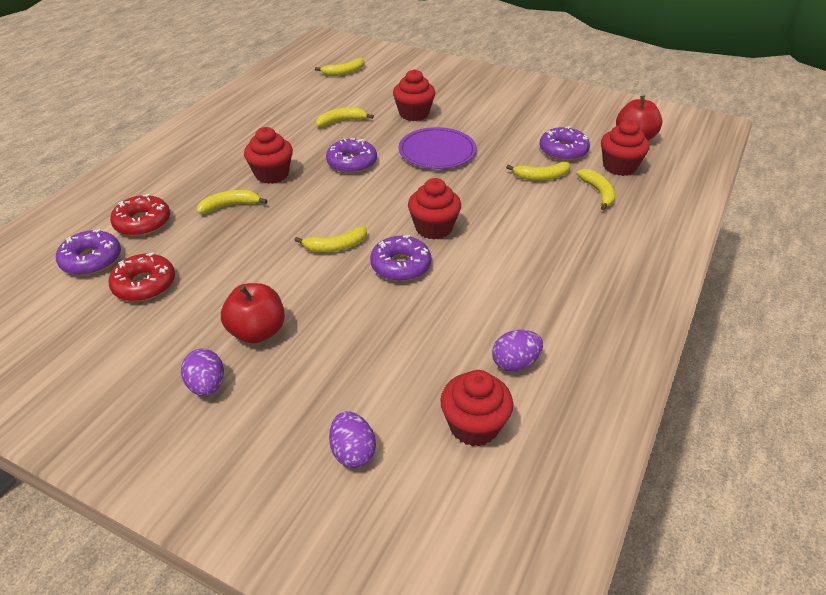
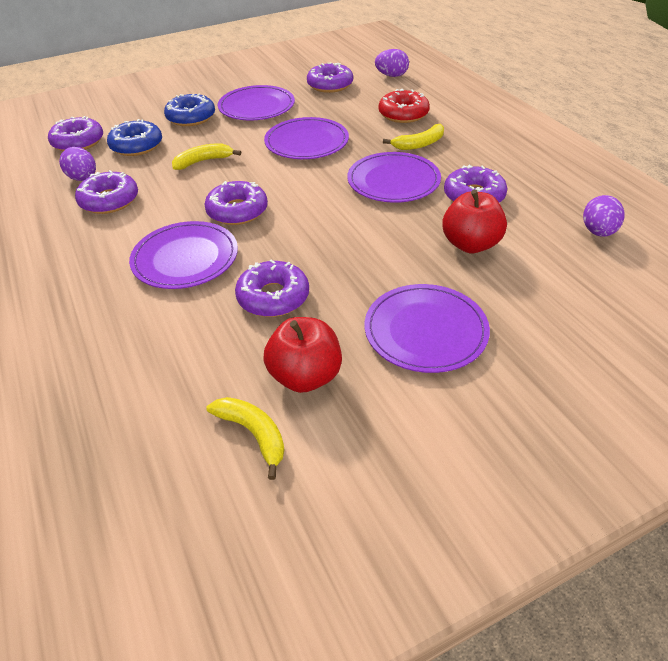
blue donut: 0 -> 2
purple donut: 4 -> 6
purple plate: 1 -> 5
red cupcake: 5 -> 0
red donut: 2 -> 1
yellow banana: 6 -> 3

